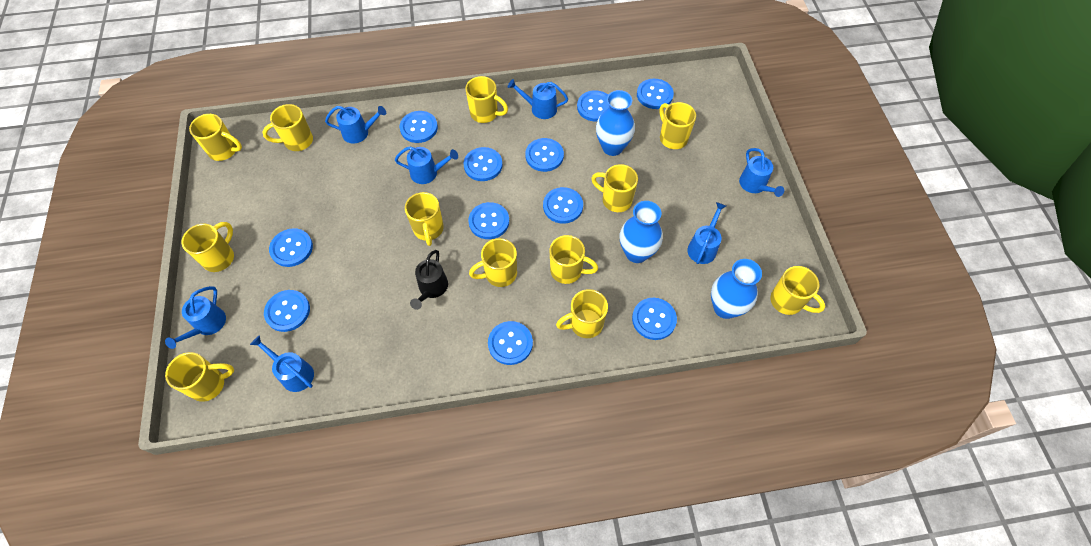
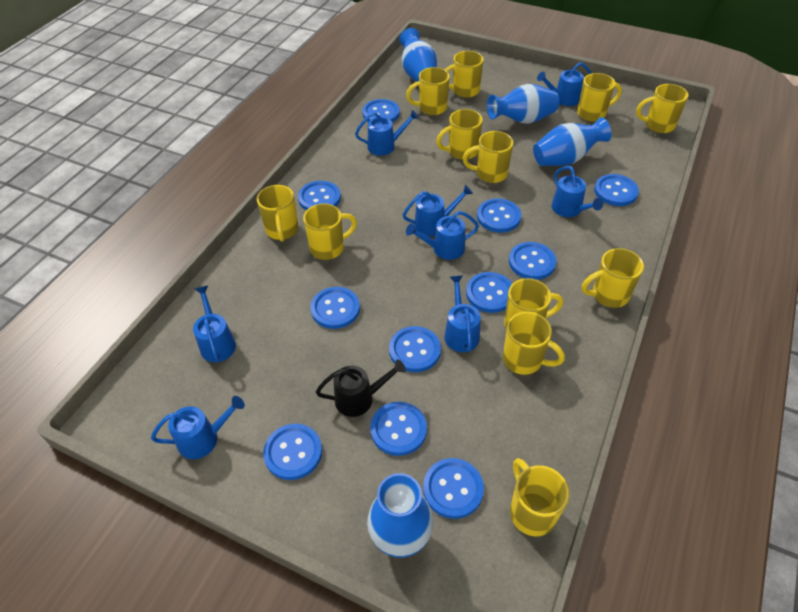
blue vase: 3 -> 4
blue watering can: 7 -> 8

